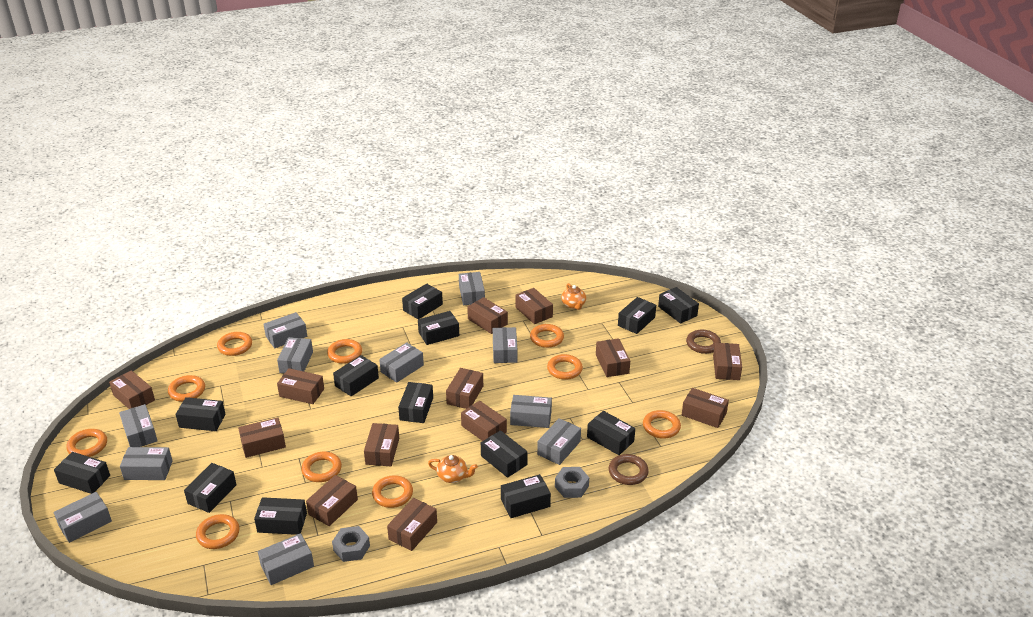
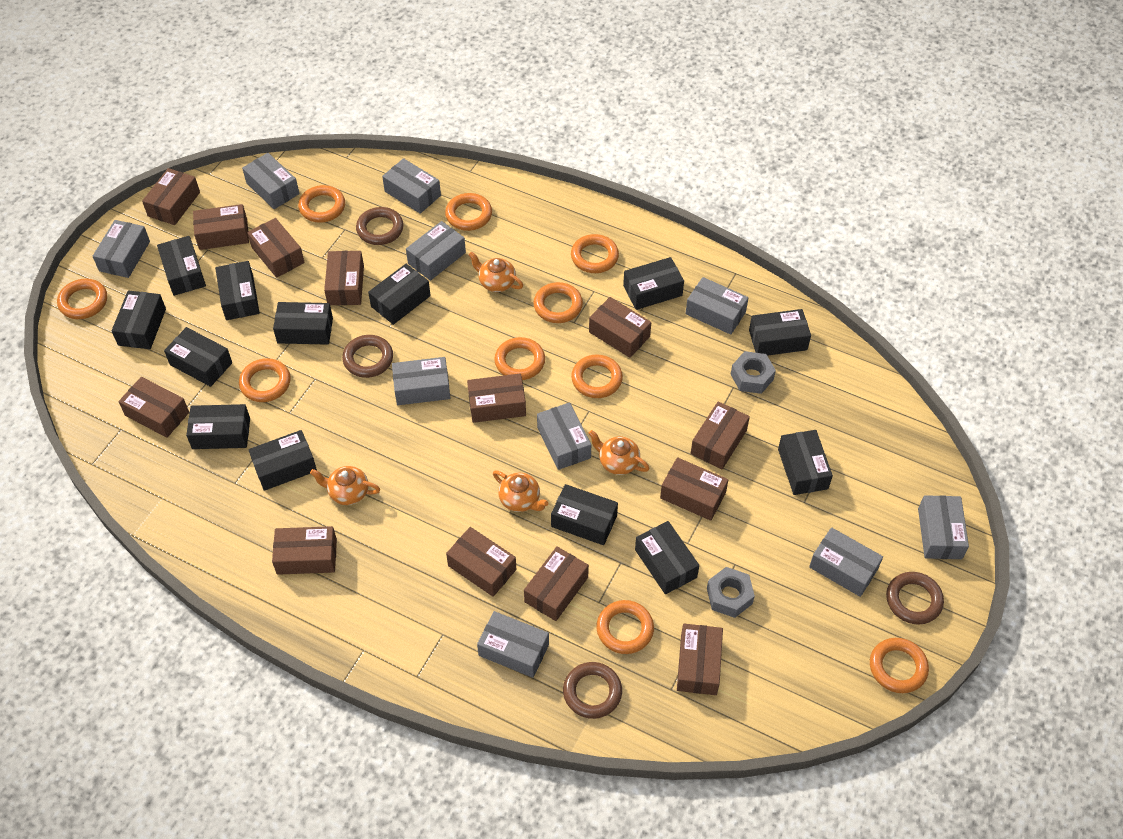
brown ring: 2 -> 4
grey box: 11 -> 10
orange teapot: 2 -> 4

